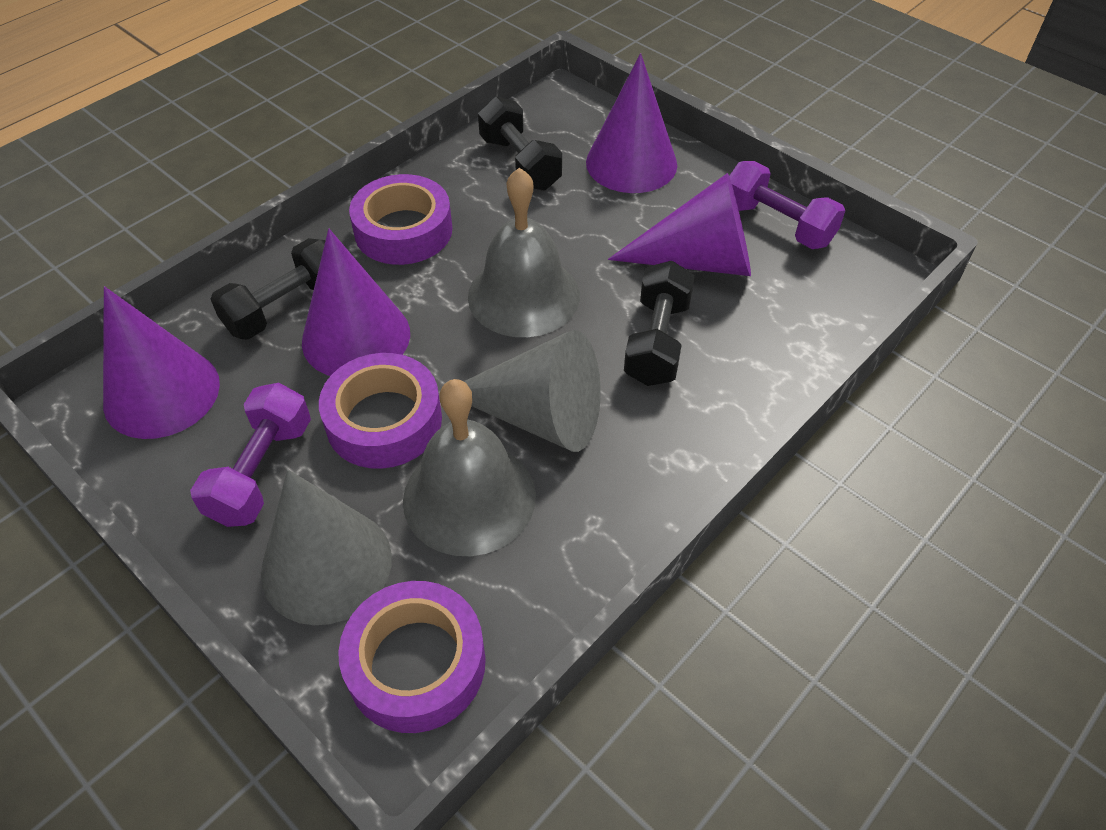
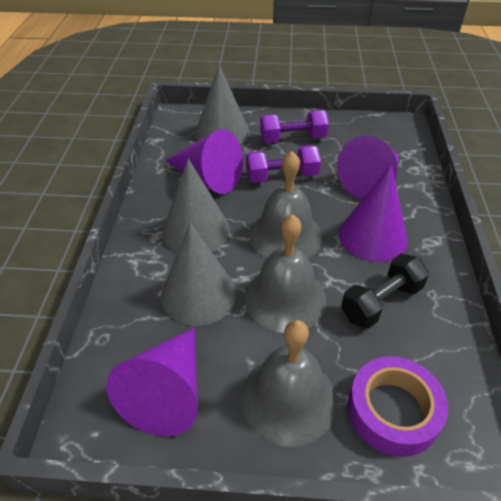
black dumbbell: 3 -> 1
grey bell: 2 -> 3
grey cone: 2 -> 3
purple tape: 3 -> 1

